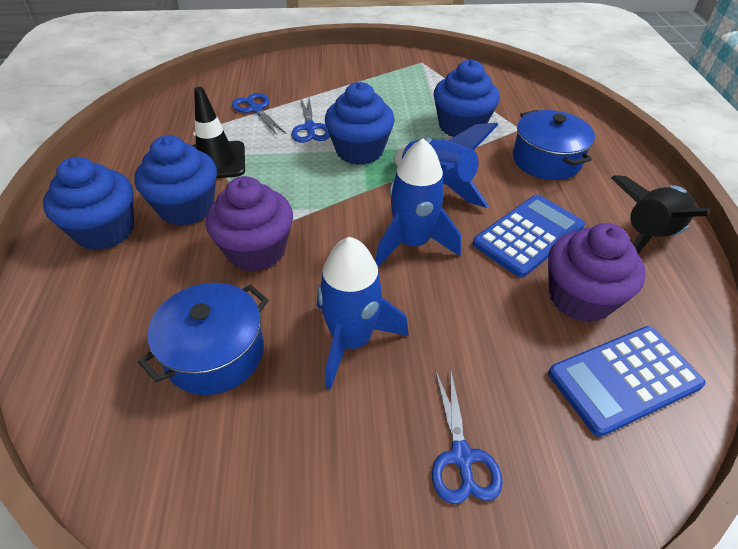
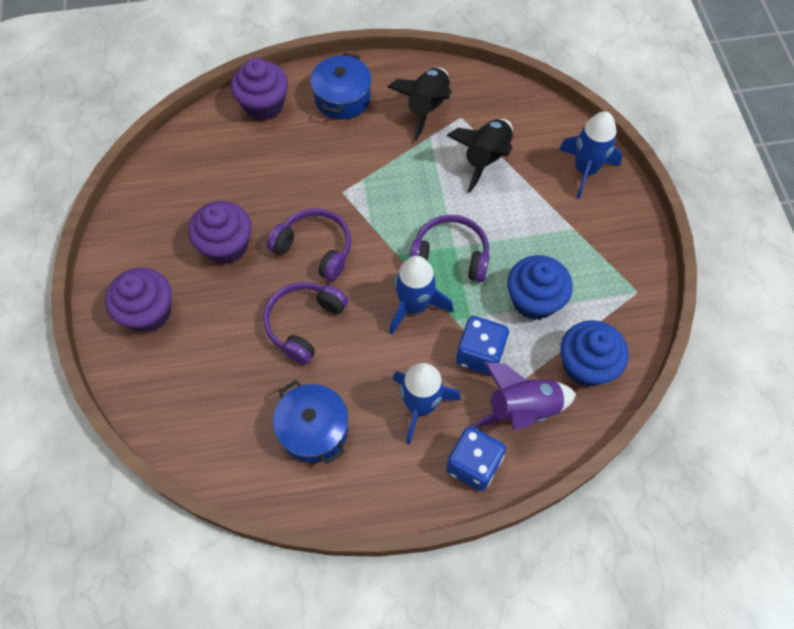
black rocket: 1 -> 2
black traffic cone: 1 -> 0
blue calculator: 2 -> 0
blue cupcake: 4 -> 2
blue dice: 0 -> 2
blue scissors: 3 -> 0
purple cupcake: 2 -> 3
purple headphones: 0 -> 3
purple rocket: 0 -> 1

